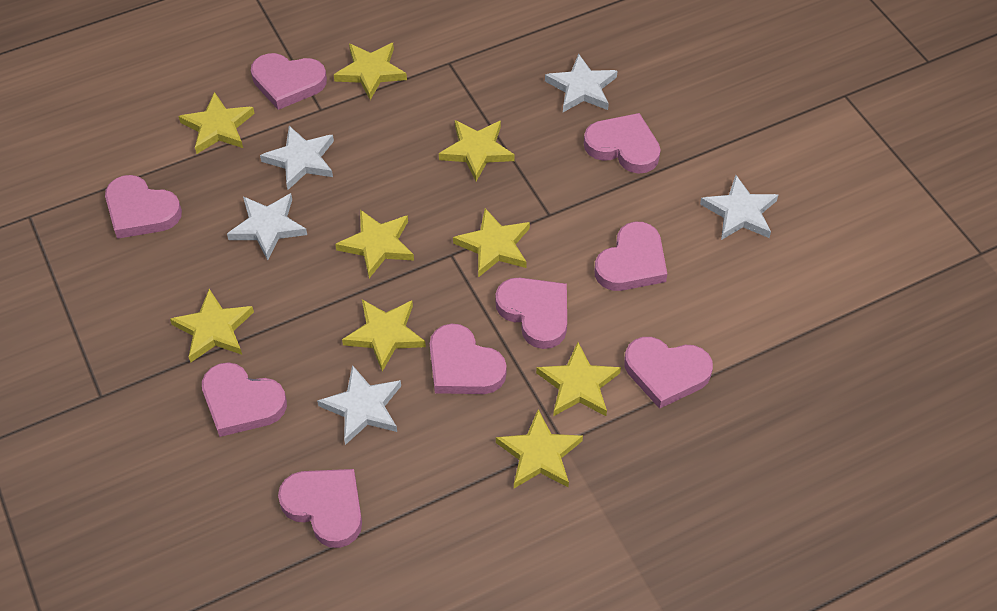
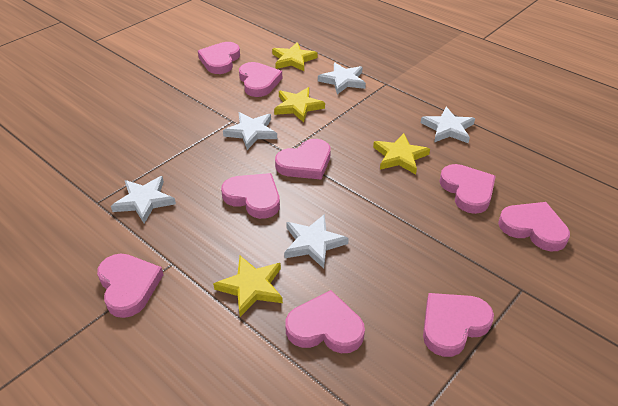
yellow star: 9 -> 4

